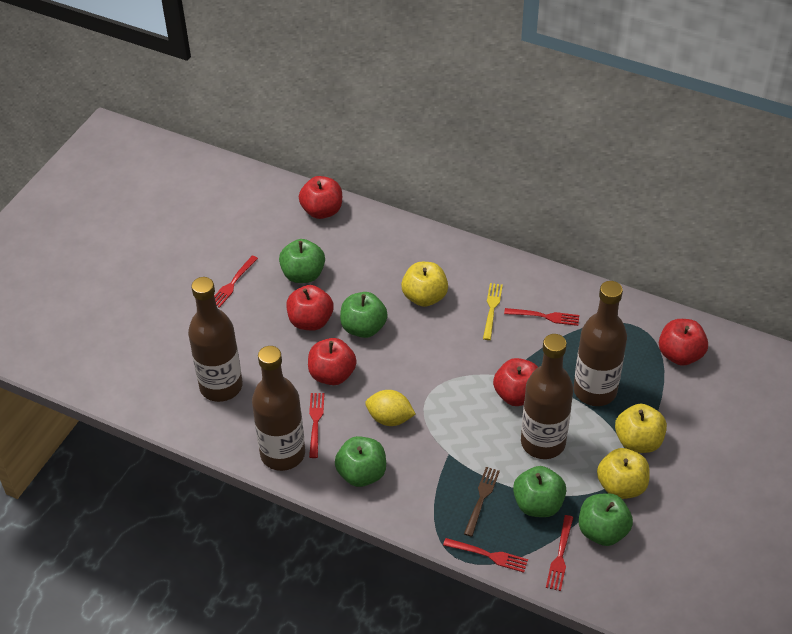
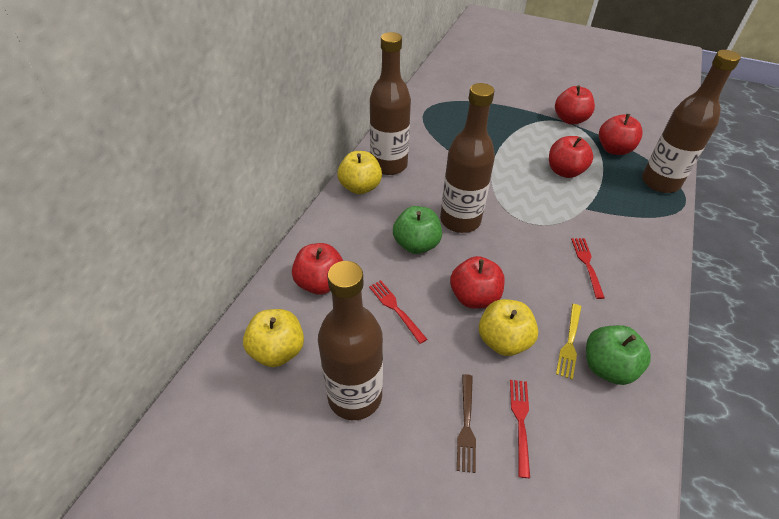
green apple: 5 -> 2
red fork: 5 -> 3
yellow lemon: 1 -> 0

